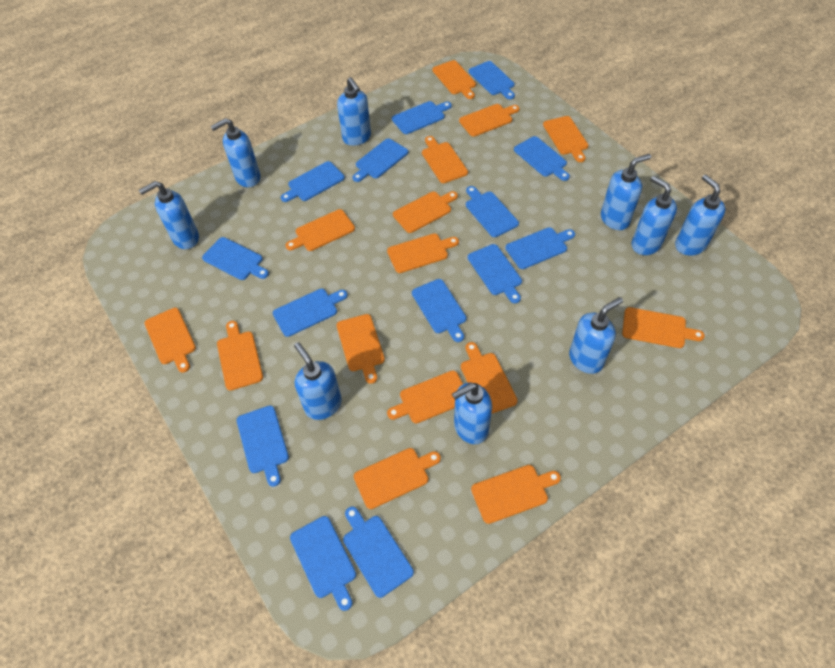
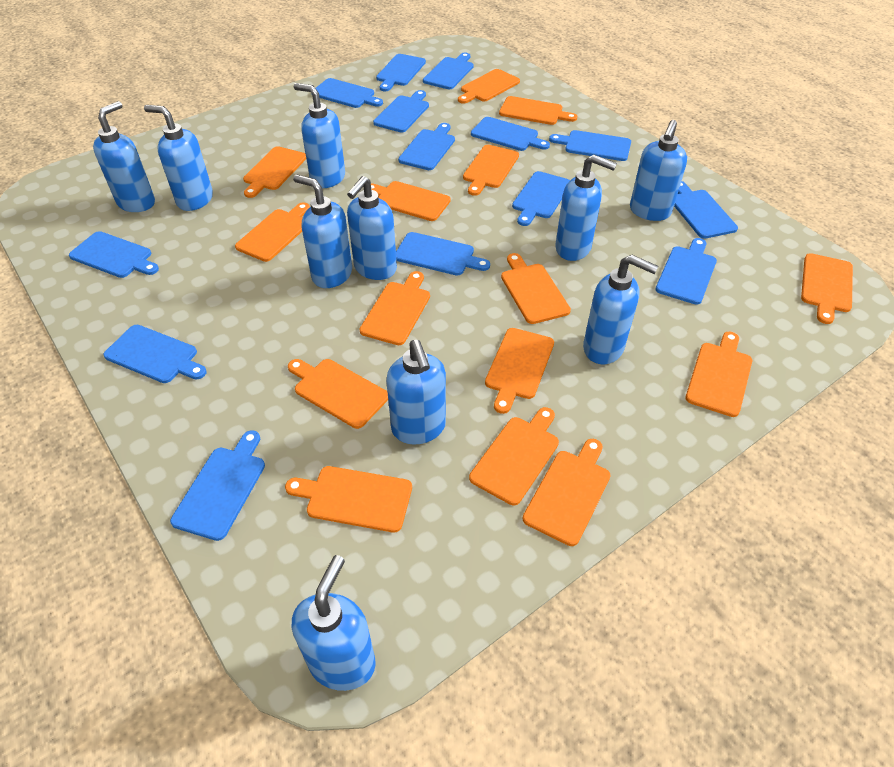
blue soap dispenser: 9 -> 10

